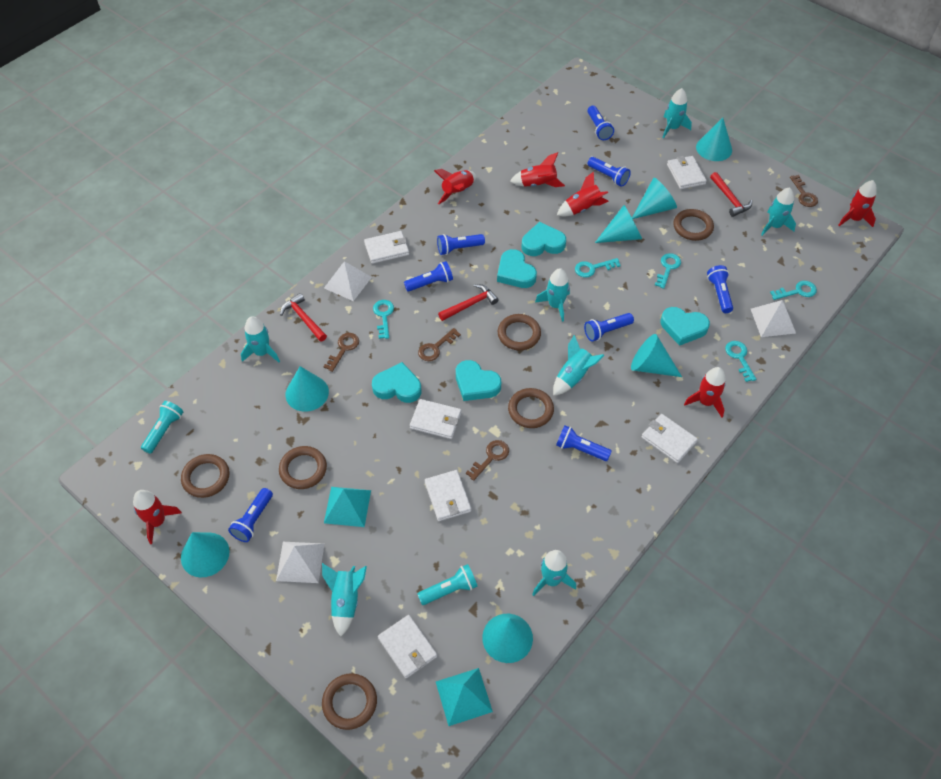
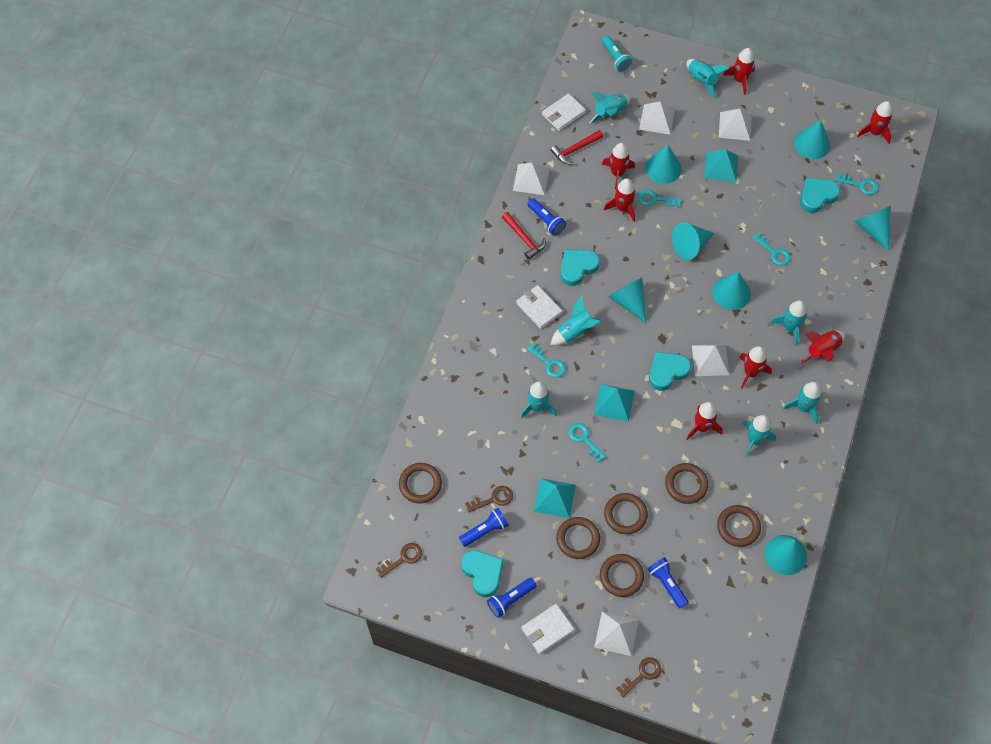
blue flashlight: 8 -> 4
brown key: 4 -> 3
red hammer: 3 -> 2
red rocket: 6 -> 7
turquoise flashlight: 2 -> 1
turquoise heart: 5 -> 4
turquoise pyramid: 2 -> 3
white pyramid: 3 -> 5
white wallet: 6 -> 3

